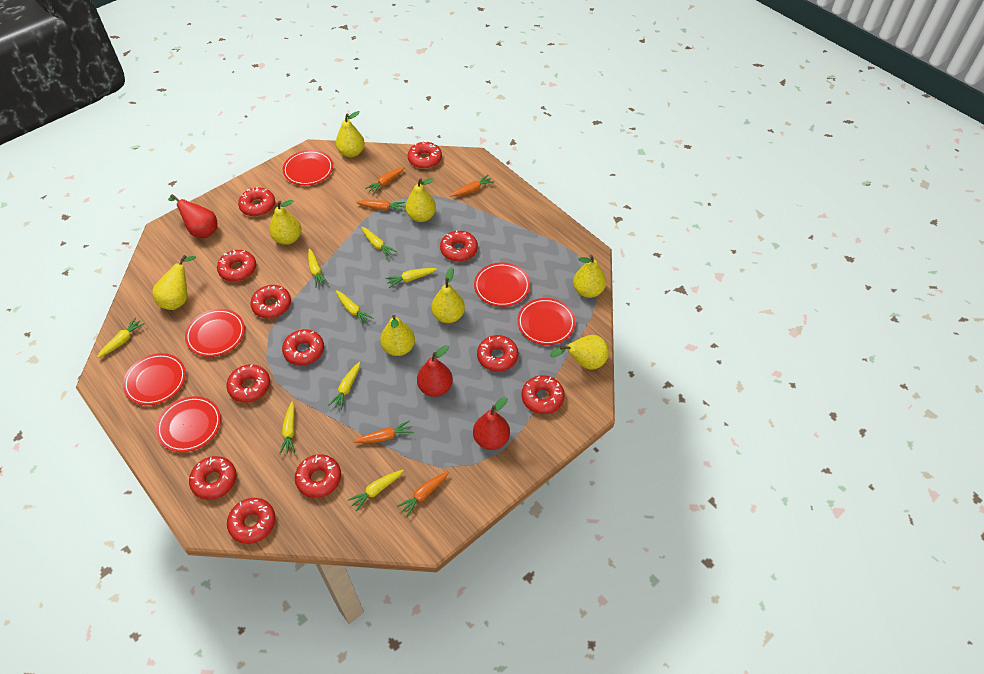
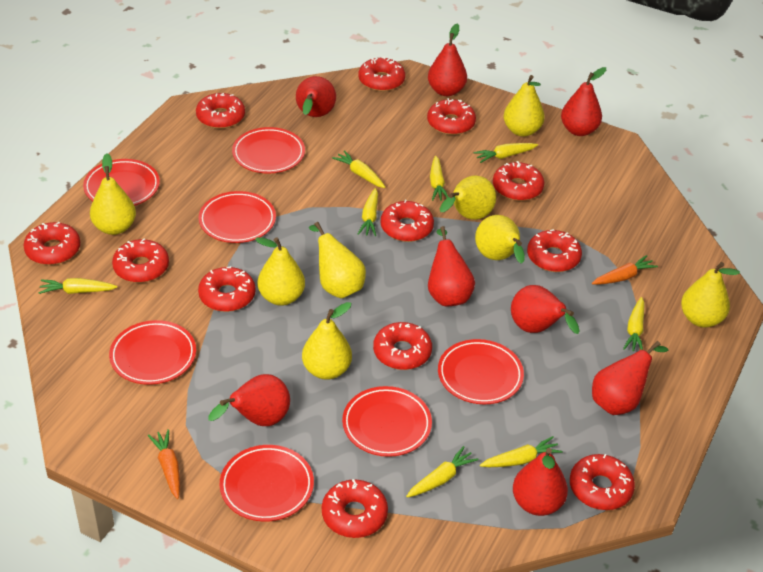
orange carrot: 5 -> 2
red pear: 3 -> 8
red plate: 6 -> 7

